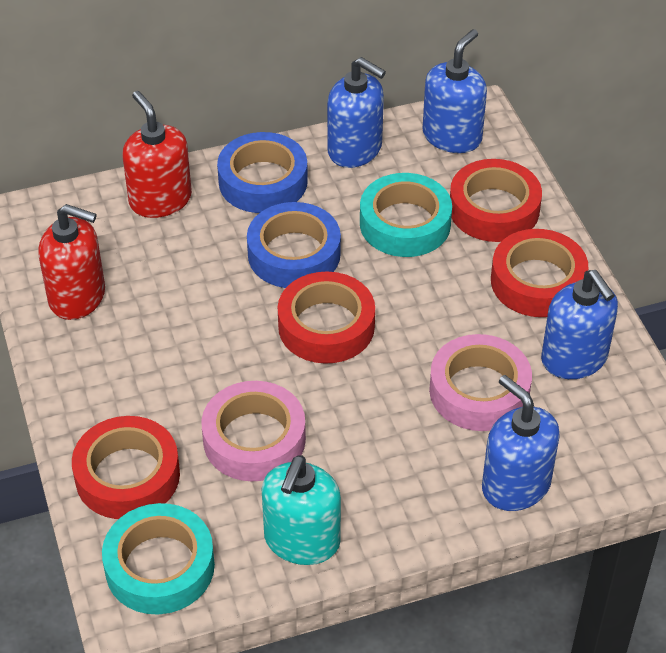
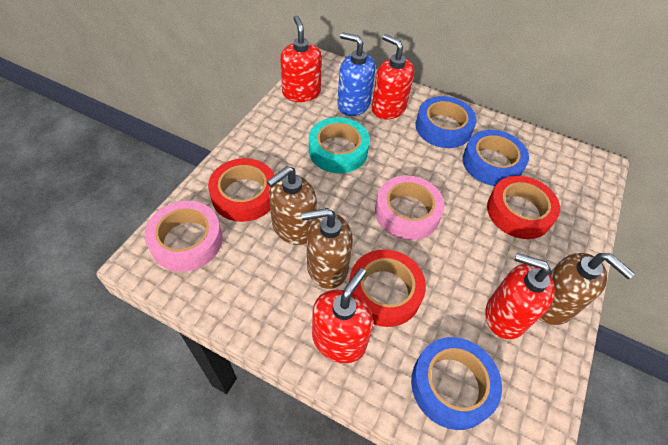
blue soap dispenser: 4 -> 1
blue tape: 2 -> 3
brown soap dispenser: 0 -> 3
red soap dispenser: 2 -> 4
red tape: 4 -> 3
turquoise soap dispenser: 1 -> 0
turquoise tape: 2 -> 1

